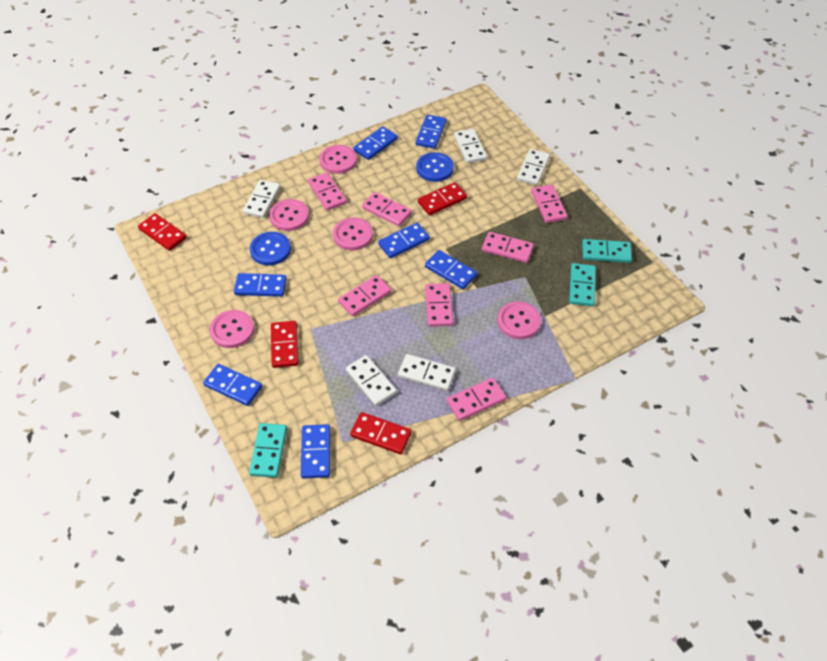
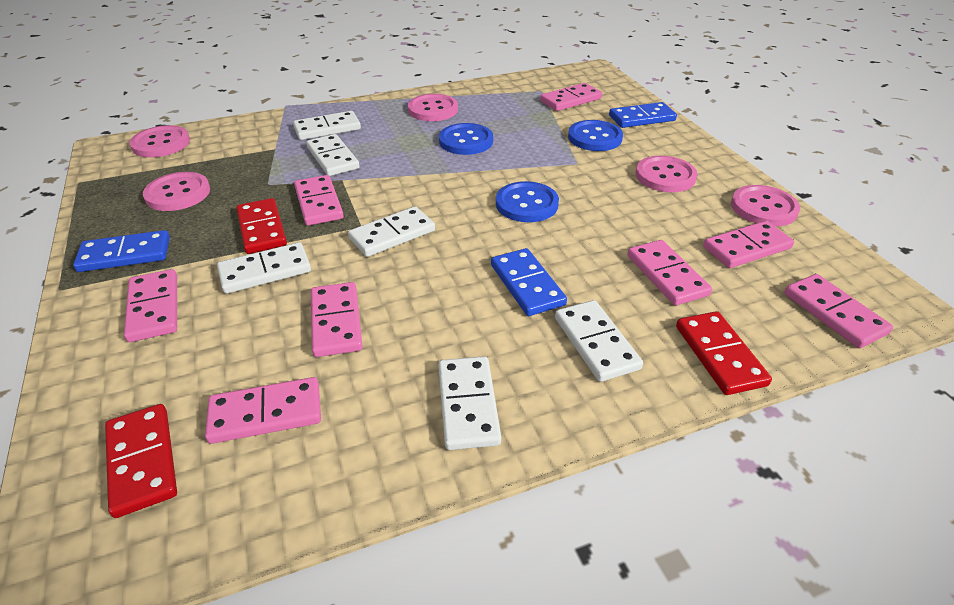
blue button: 2 -> 3
blue domino: 7 -> 3
pink domino: 7 -> 8
red domino: 4 -> 3
turquoise domino: 3 -> 0
white domino: 5 -> 6

